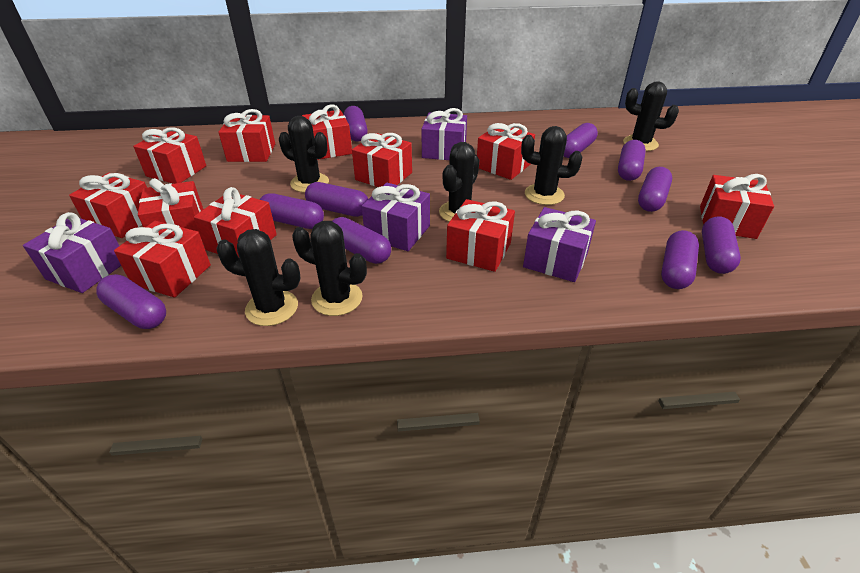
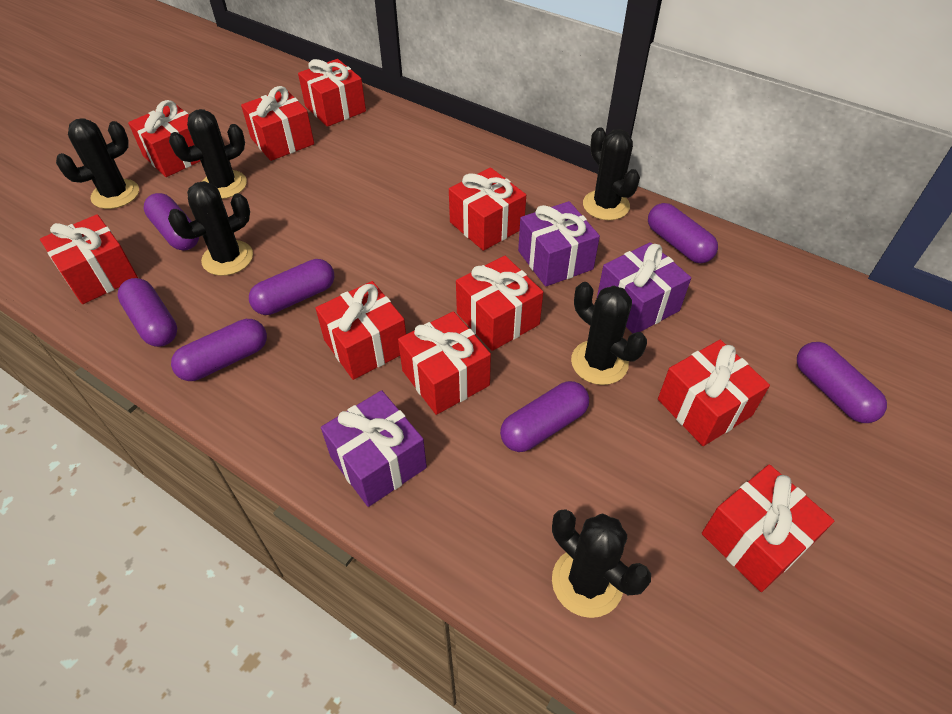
purple capsule: 10 -> 7
purple gift: 4 -> 3
red gift: 11 -> 10

